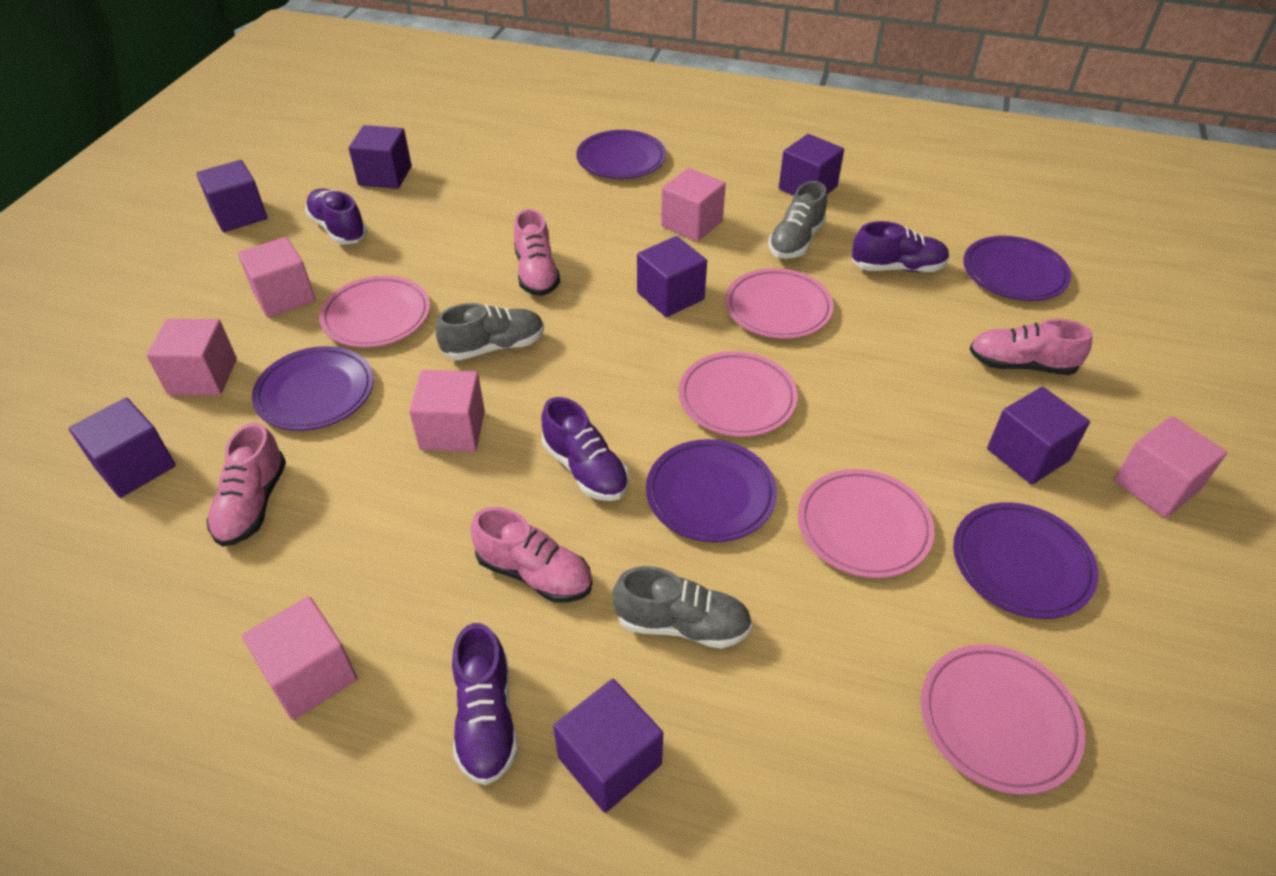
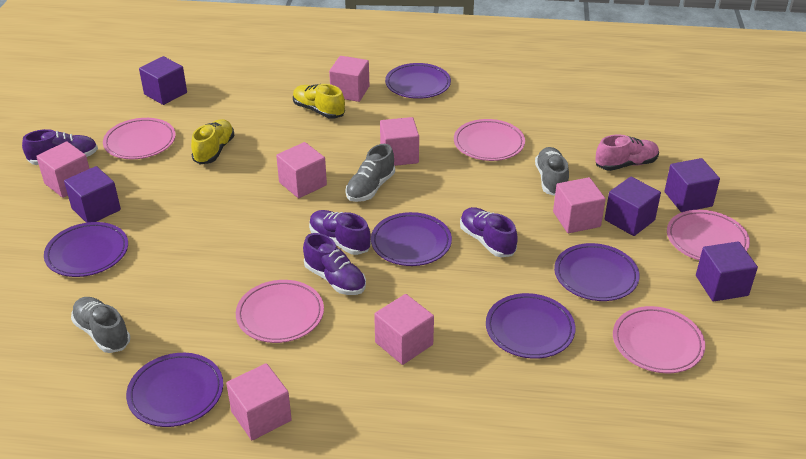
pink cube: 6 -> 7
pink shoe: 4 -> 1
purple cube: 7 -> 5
purple plate: 5 -> 6
yellow shoe: 0 -> 2

